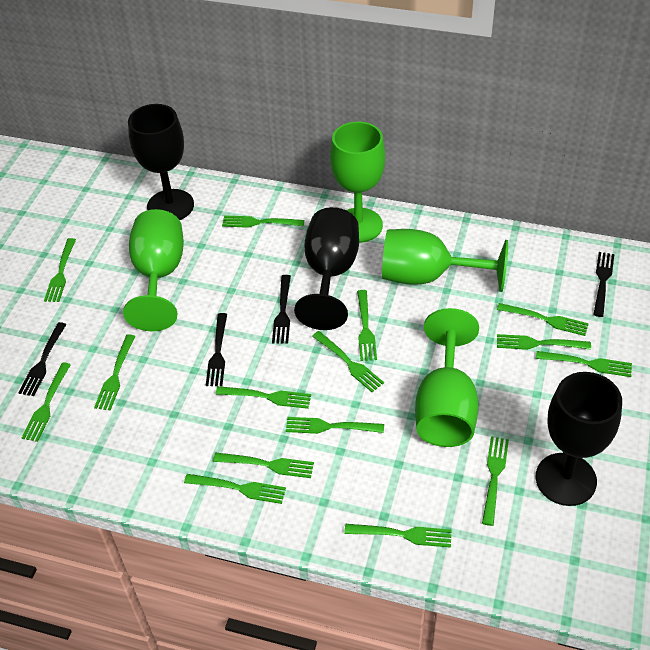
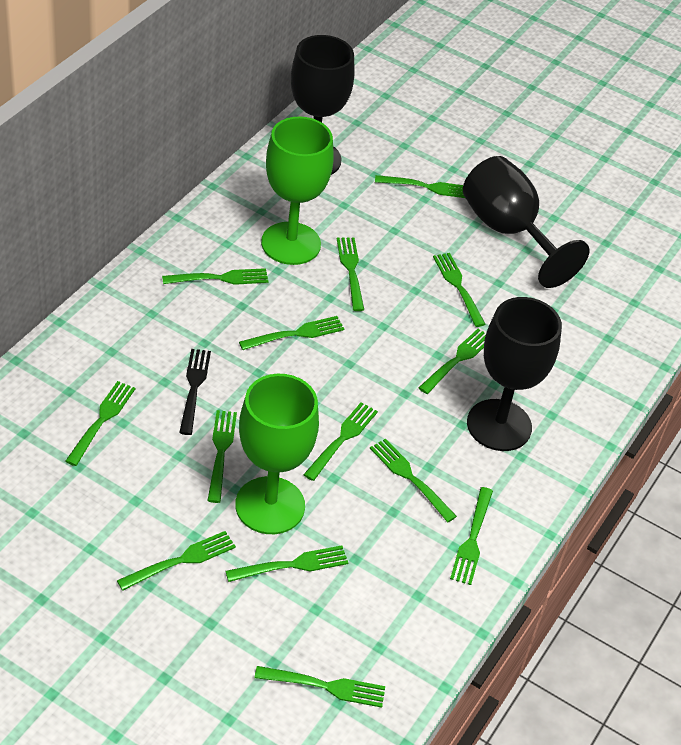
black fork: 4 -> 1
green fork: 15 -> 14
green goblet: 4 -> 2

